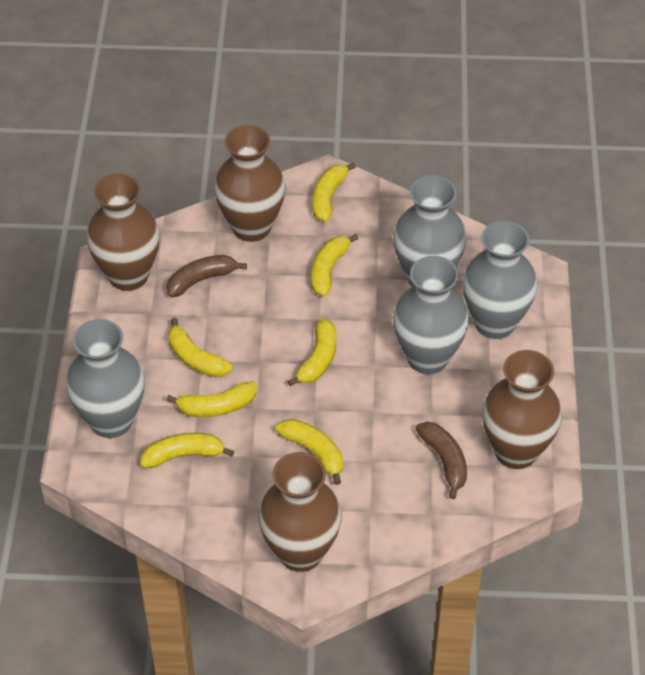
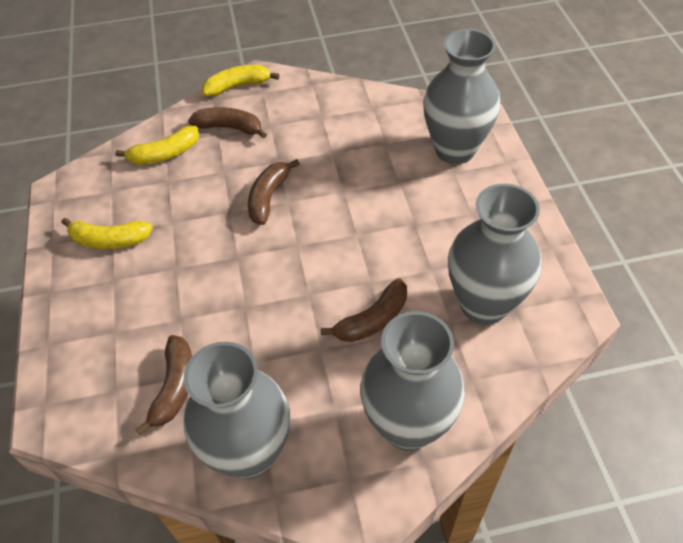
brown banana: 2 -> 4
brown vase: 4 -> 0
yellow banana: 7 -> 3

